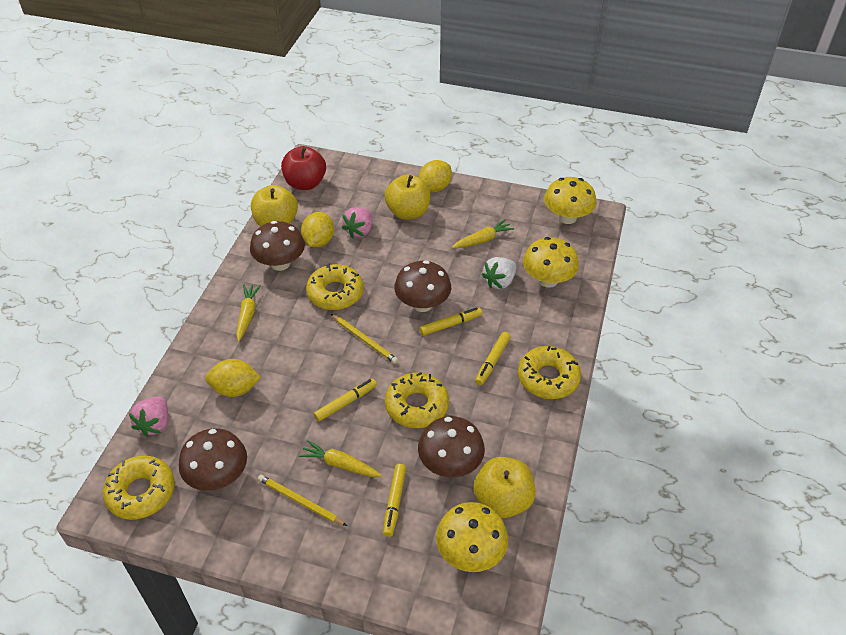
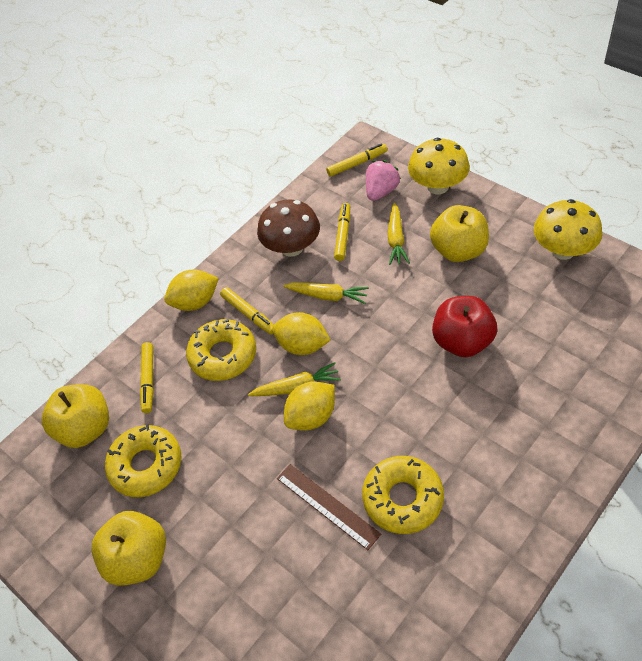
brown mushroom: 4 -> 1
brown ruler: 0 -> 1
pink strawberry: 2 -> 1
white strawberry: 1 -> 0
yellow donut: 4 -> 3
yellow mushroom: 3 -> 2
yellow pencil: 2 -> 0

